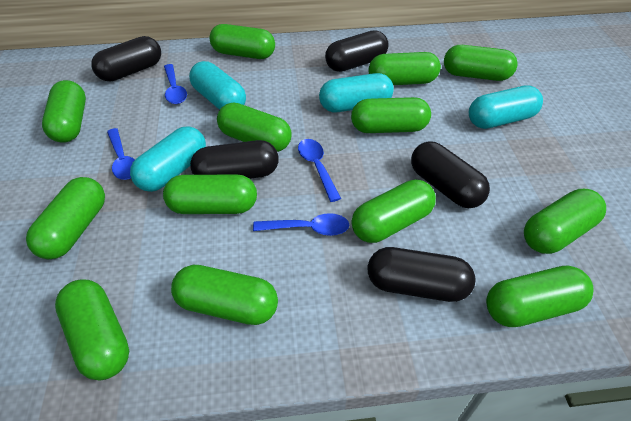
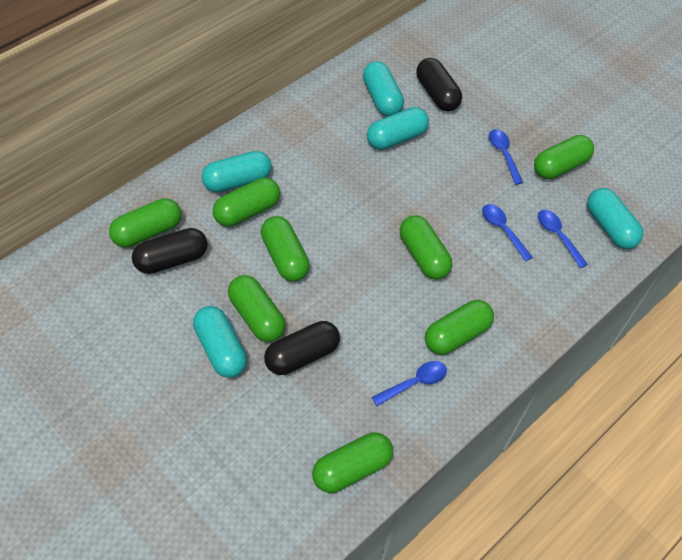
black capsule: 5 -> 3
green capsule: 13 -> 8
turquoise capsule: 4 -> 5

